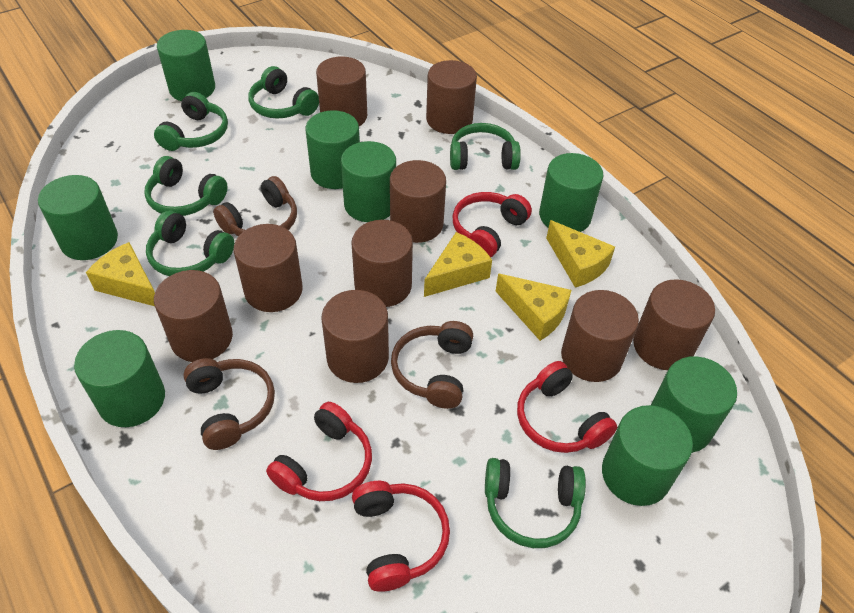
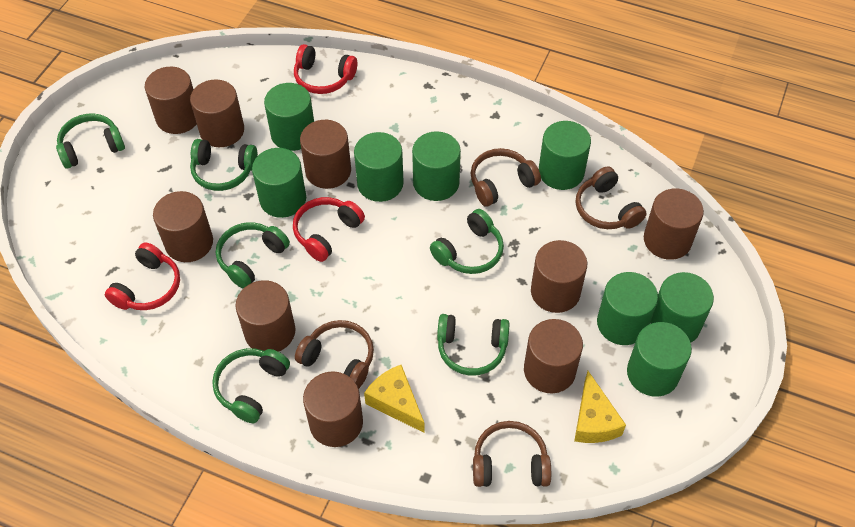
brown headphones: 3 -> 4
red headphones: 4 -> 3
yellow cheese: 4 -> 2

